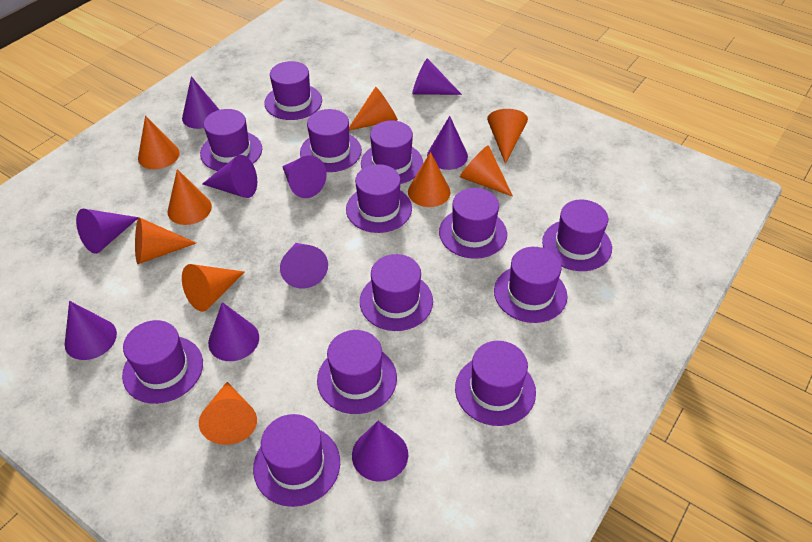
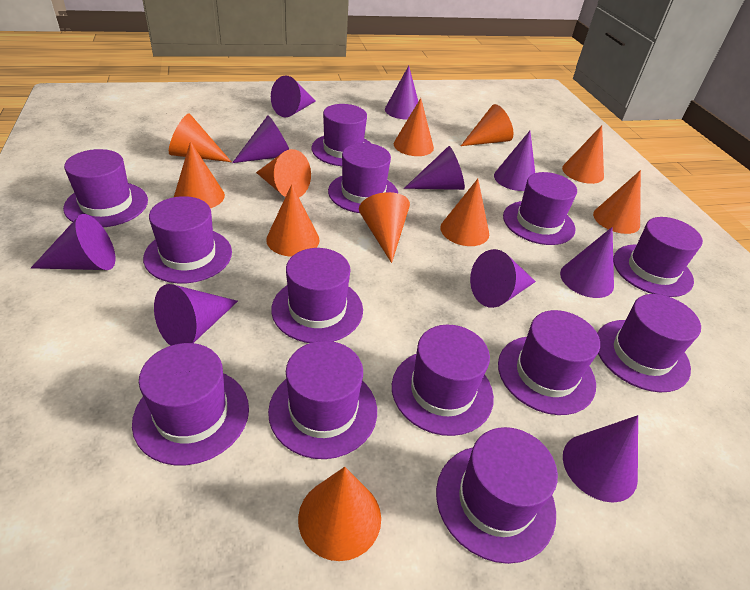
orange cone: 9 -> 11

